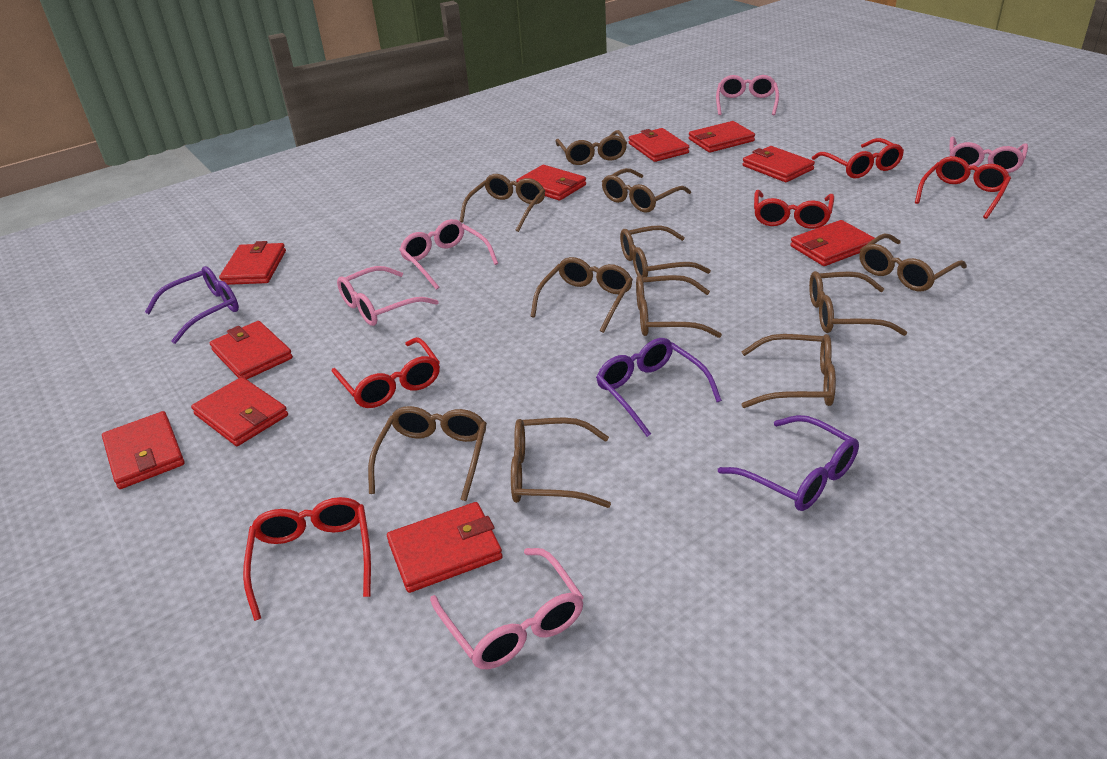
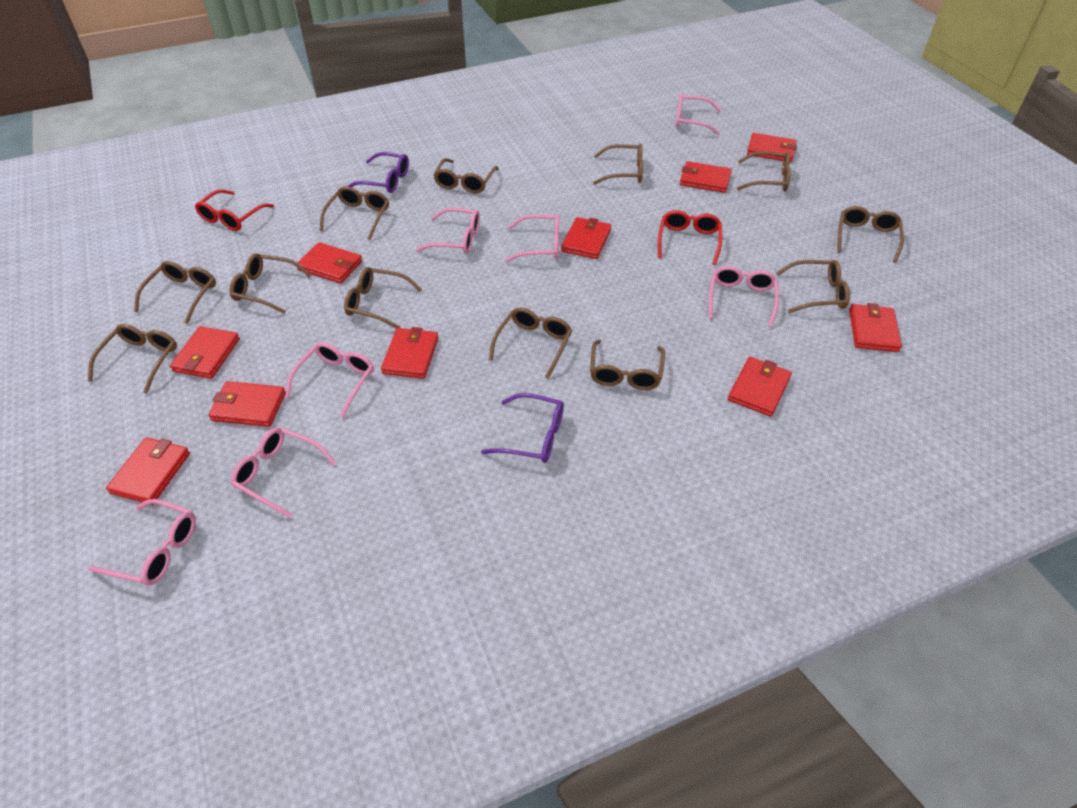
brown glasses: 11 -> 12
pink glasses: 5 -> 7
purple glasses: 3 -> 2
red glasses: 5 -> 2

